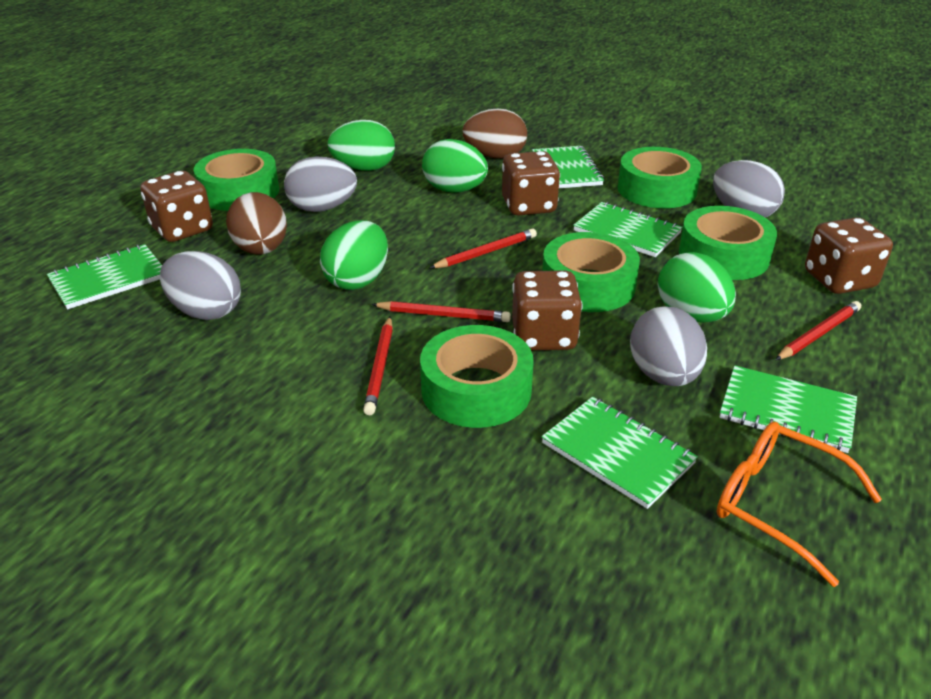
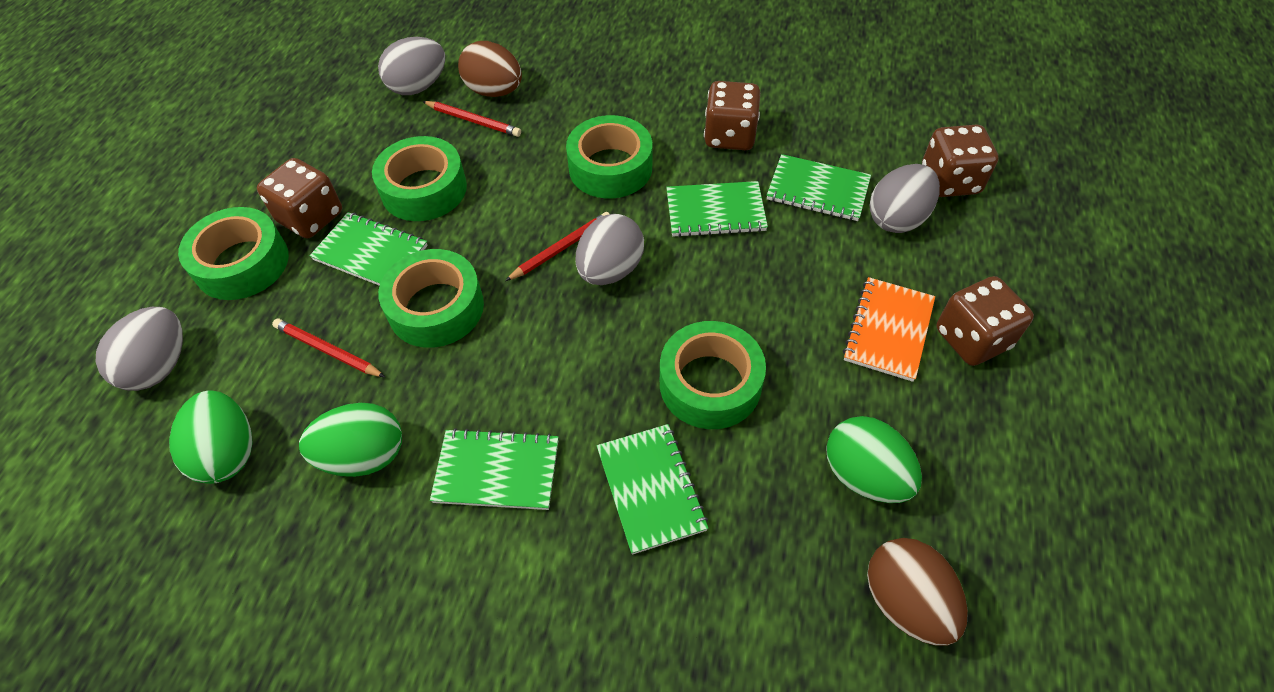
green egg: 4 -> 3
orange glasses: 1 -> 0
orange notebook: 0 -> 1
red pencil: 4 -> 3

